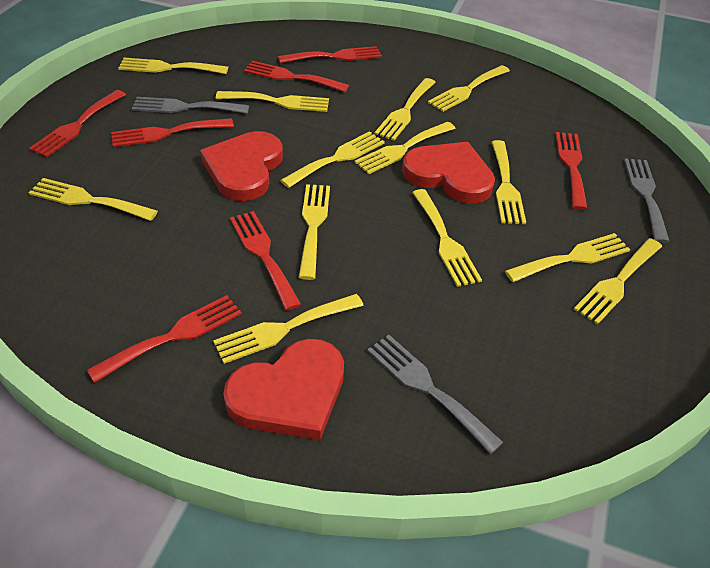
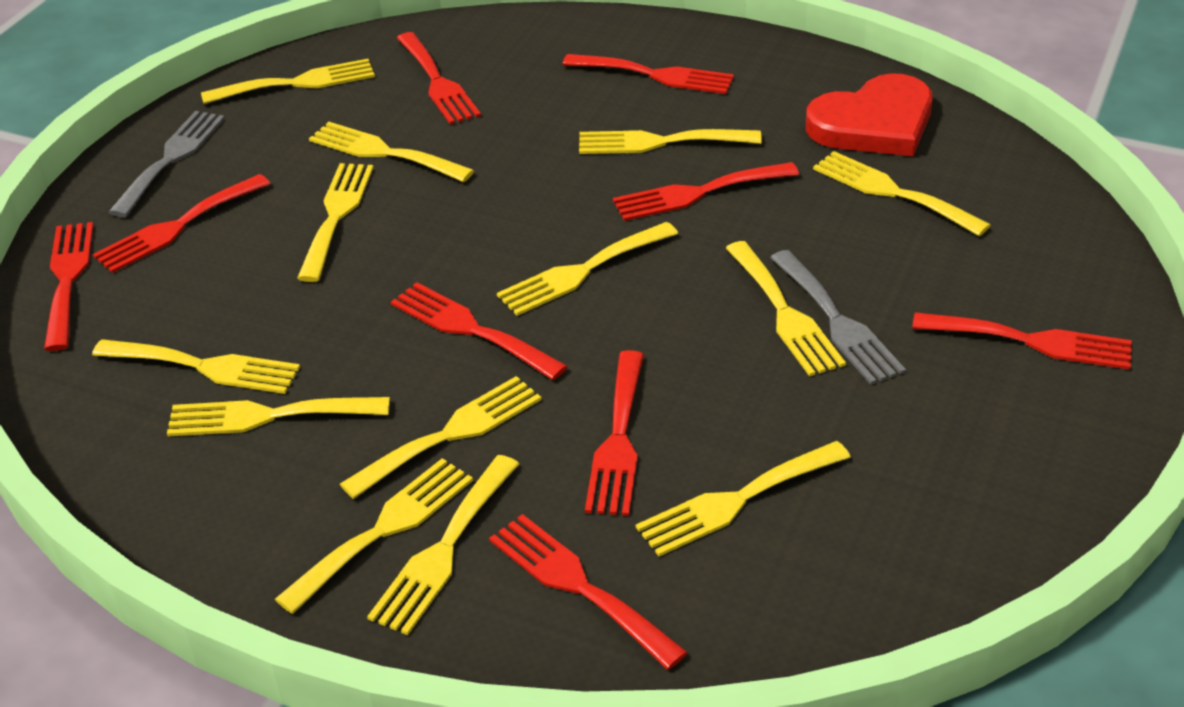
grey fork: 3 -> 2
red fork: 7 -> 9
red heart: 3 -> 1

